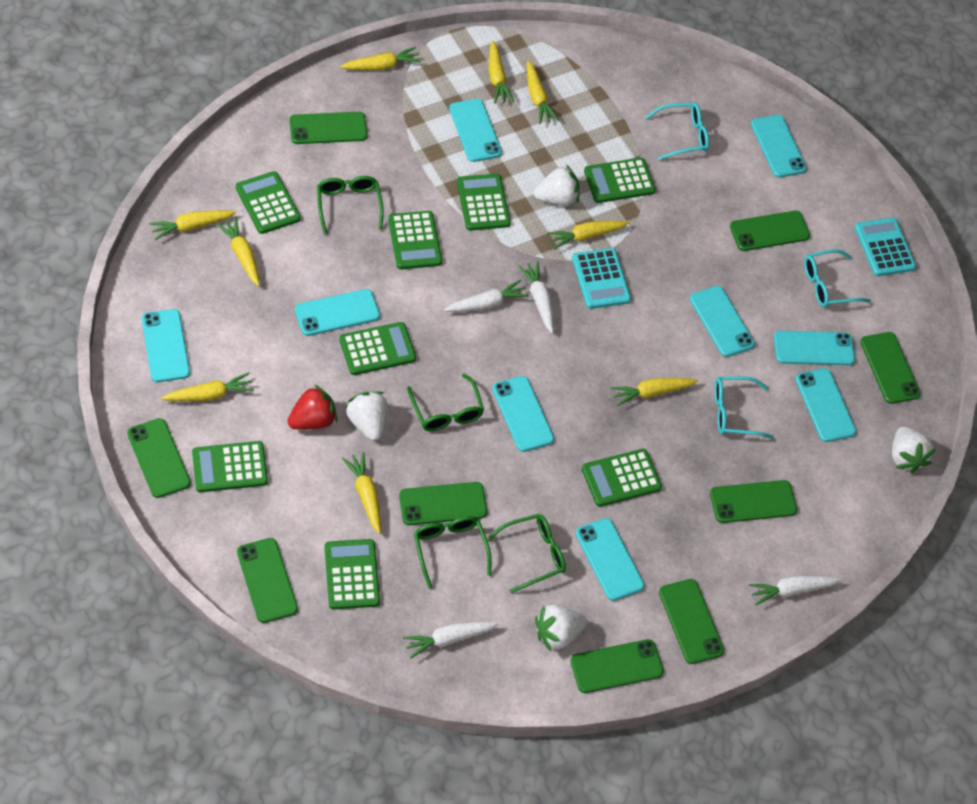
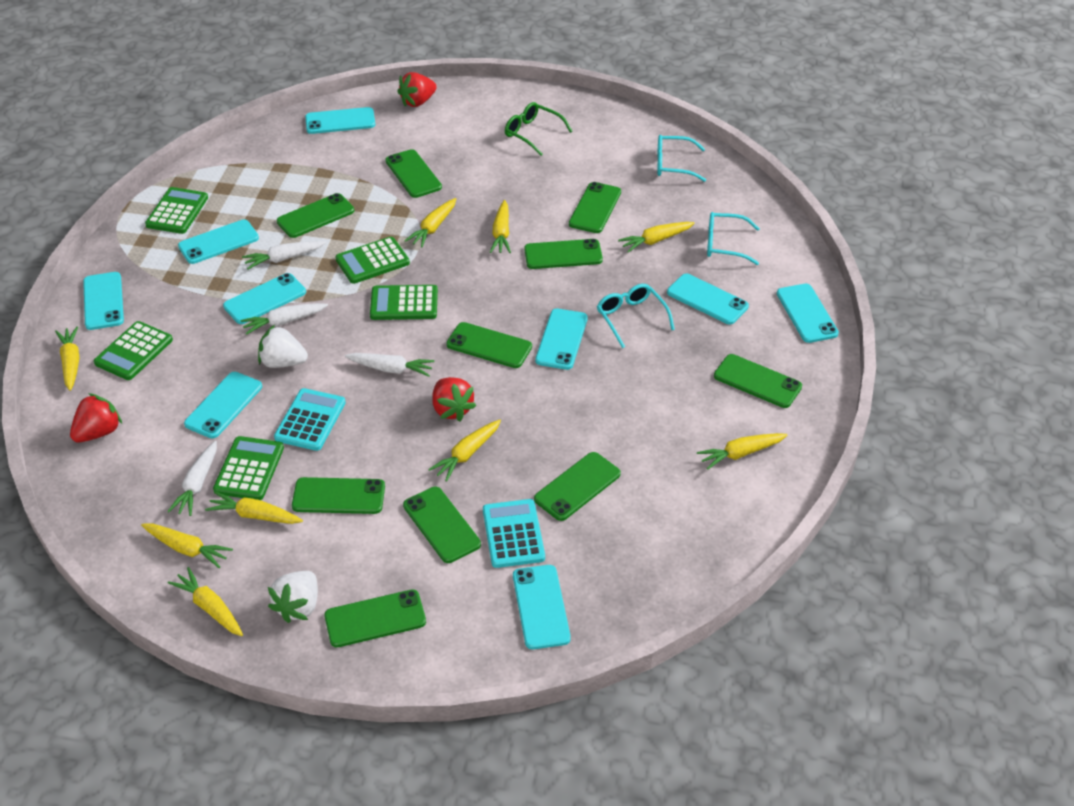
green calculator: 8 -> 5
green glasses: 4 -> 1
green phone: 9 -> 10
red strawberry: 1 -> 3
white strawberry: 4 -> 2

